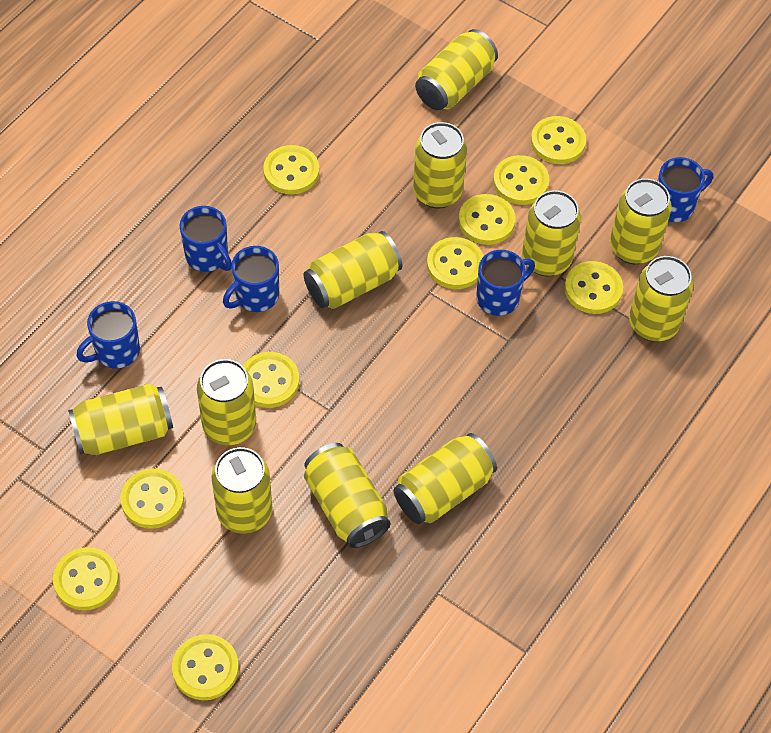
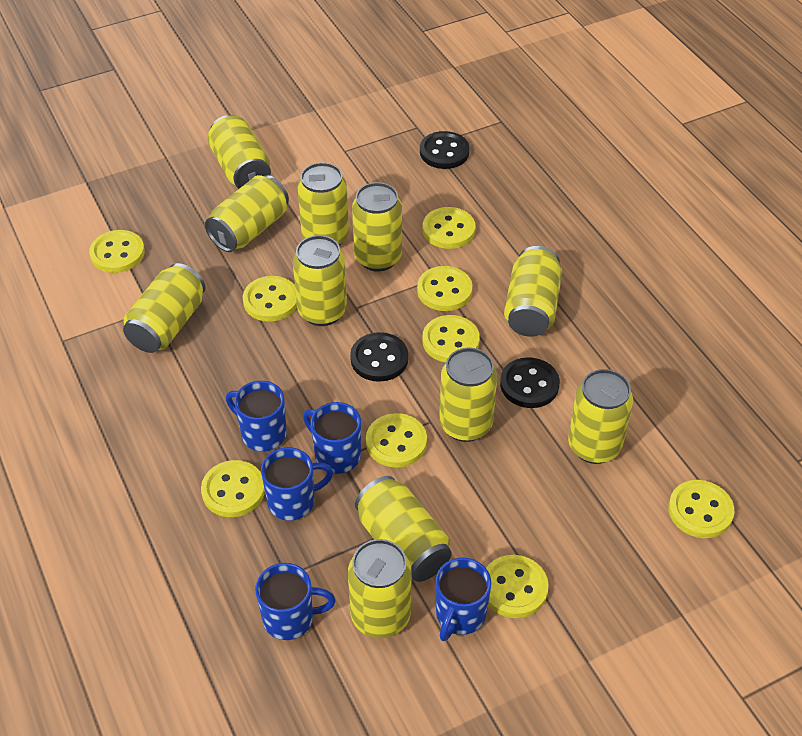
black button: 0 -> 3
yellow button: 10 -> 9

